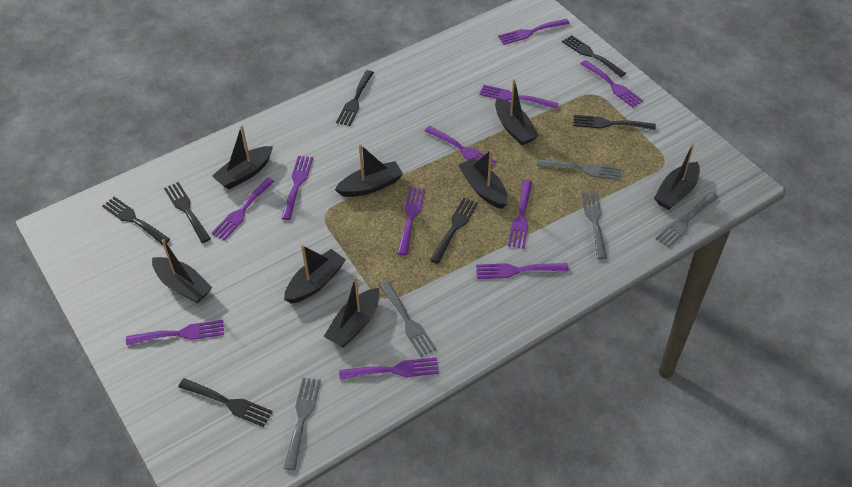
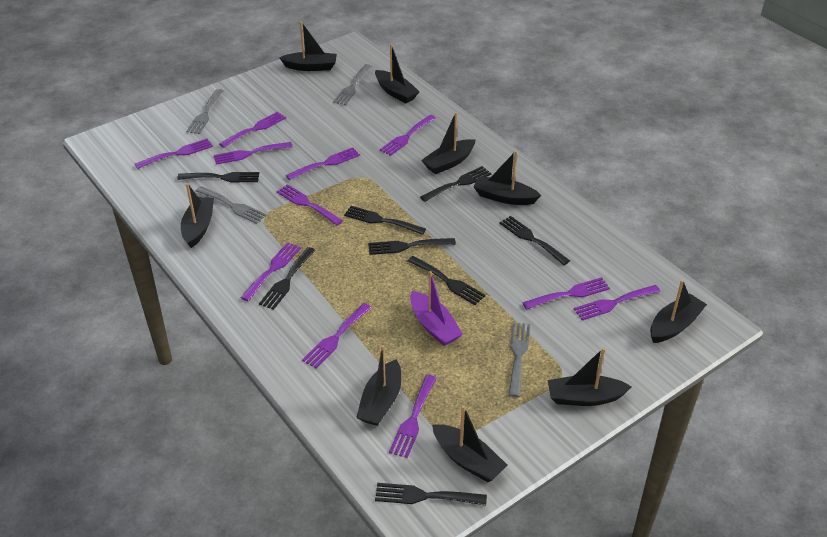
black boat: 8 -> 9
black fork: 7 -> 8
grey fork: 5 -> 4
purple boat: 0 -> 1

